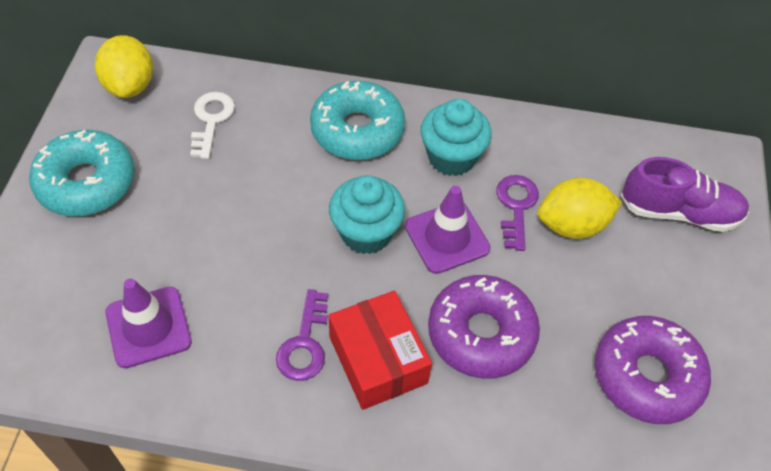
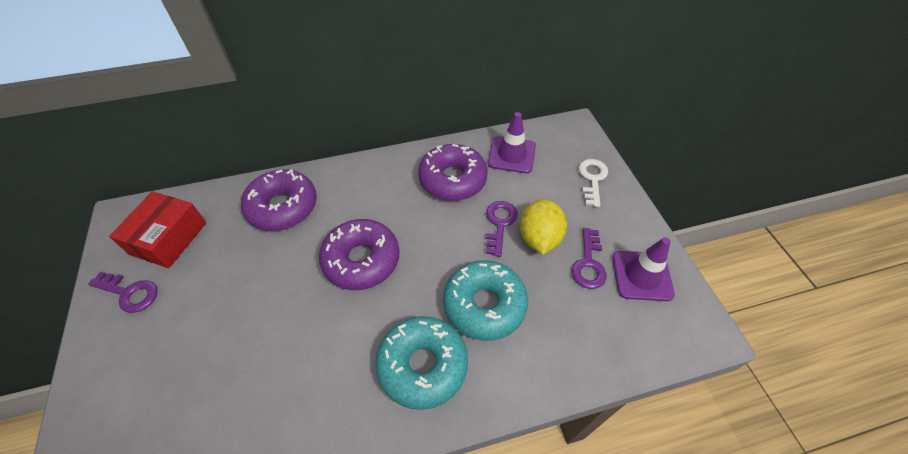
purple donut: 2 -> 3
purple key: 2 -> 3
purple shoe: 1 -> 0
turquoise cupcake: 2 -> 0
yellow lemon: 2 -> 1

